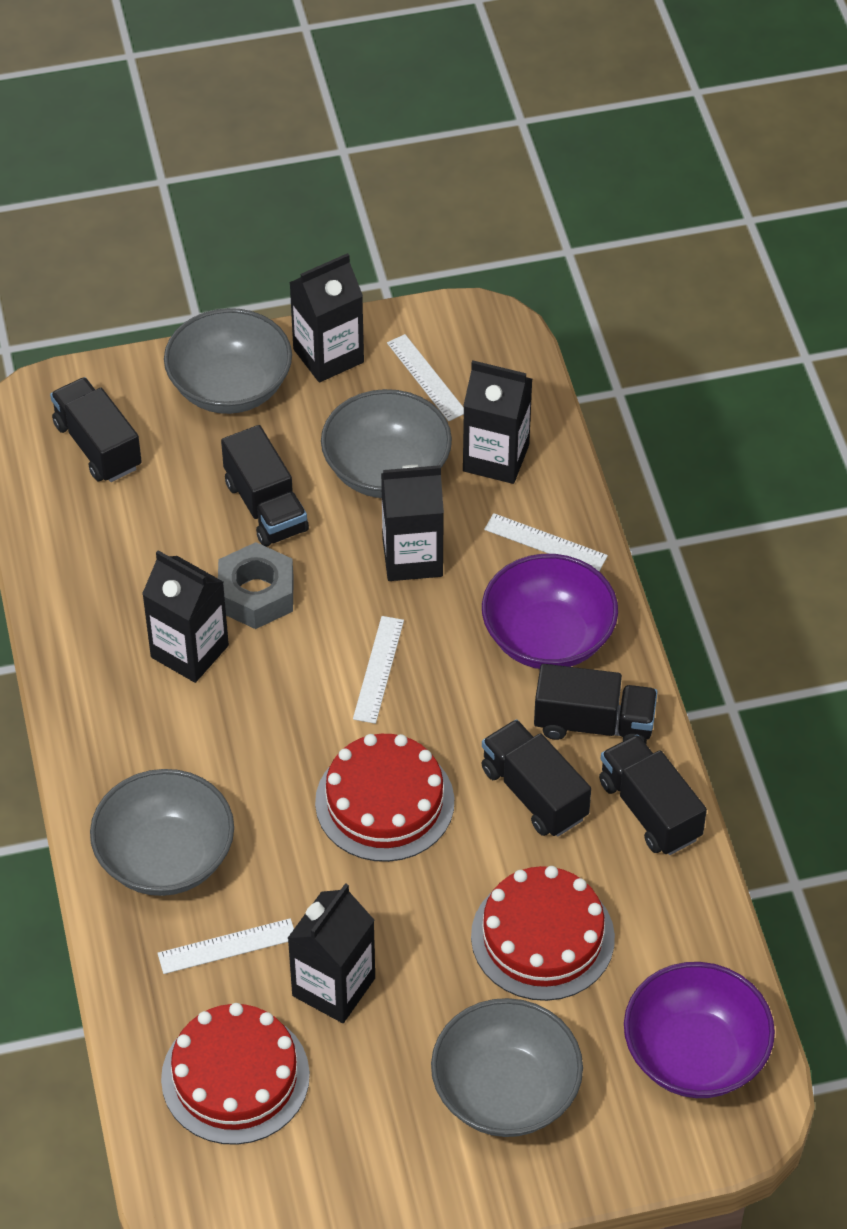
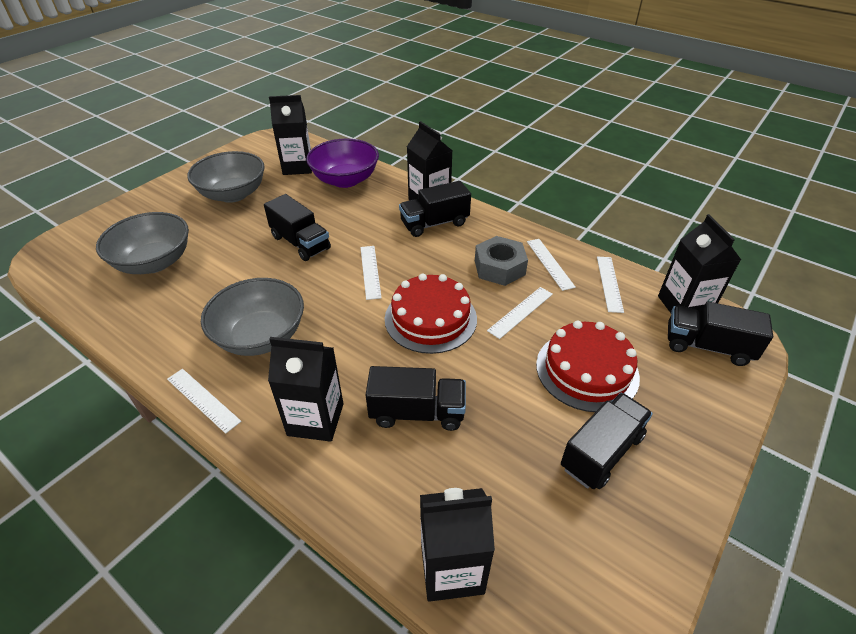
grey bowl: 4 -> 3
purple bowl: 2 -> 1
red cake: 3 -> 2
white ruler: 4 -> 5

